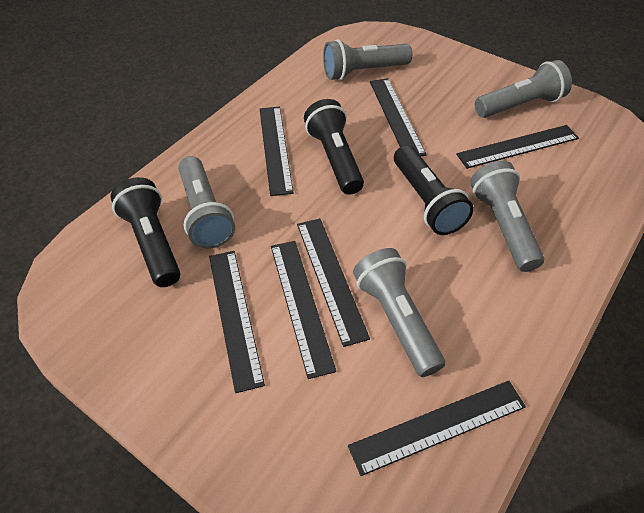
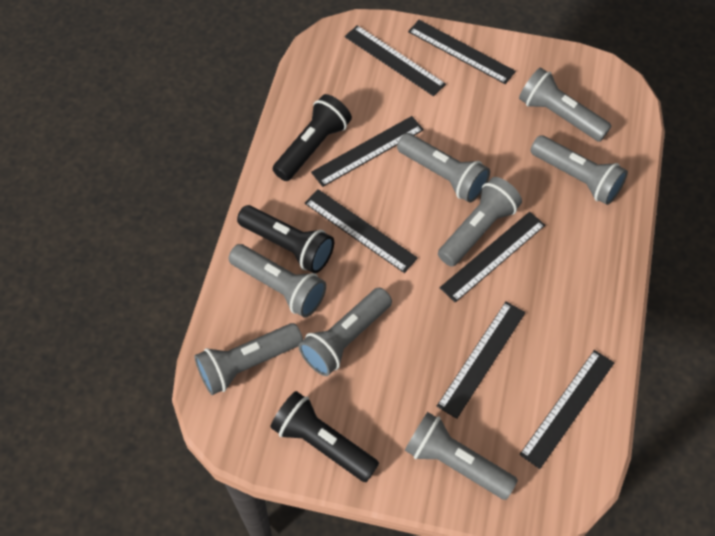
grey flashlight: 5 -> 8

